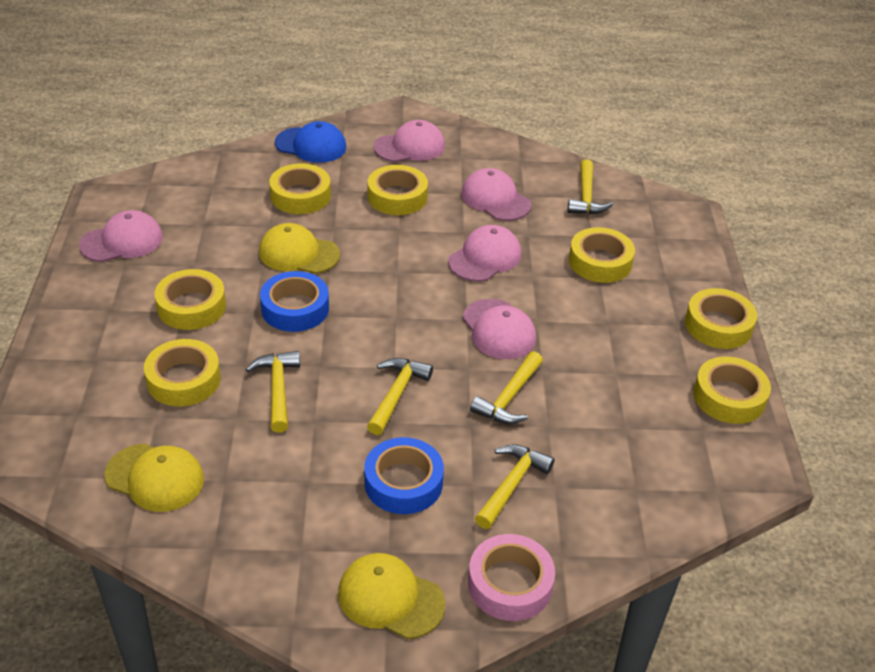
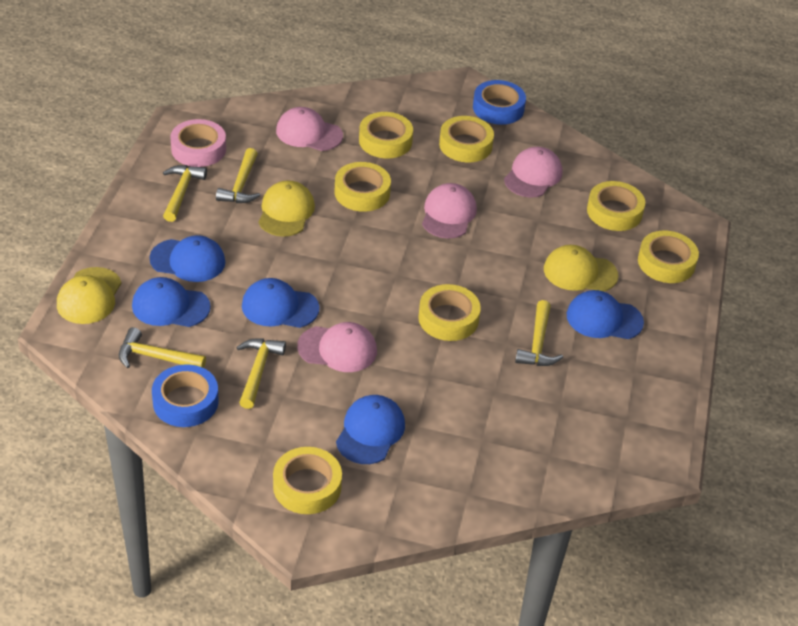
blue cap: 1 -> 5
pink cap: 5 -> 4

